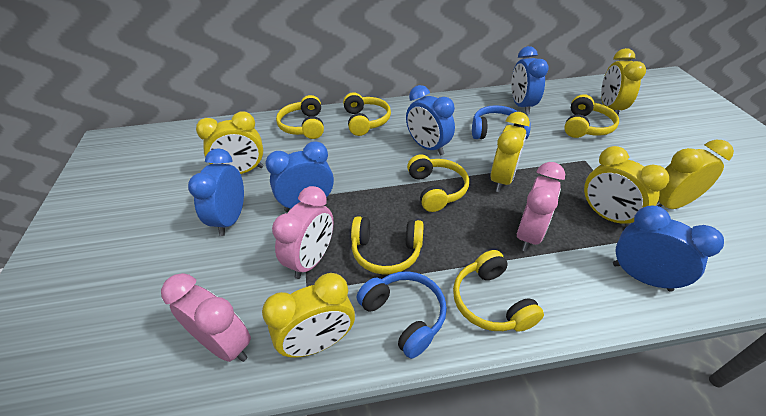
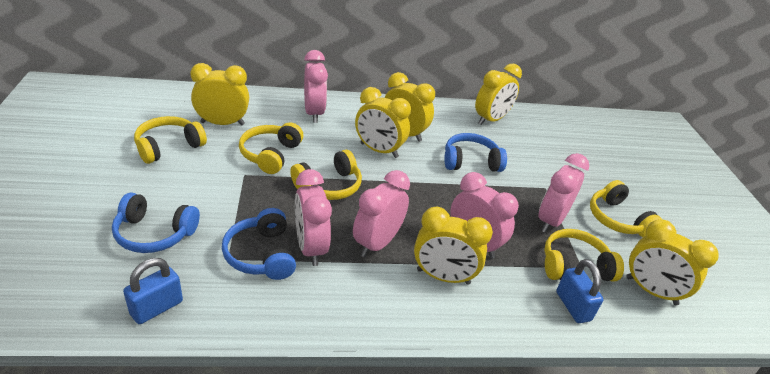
blue clock: 5 -> 0
blue headphones: 2 -> 3
blue padlock: 0 -> 2
pink clock: 3 -> 5
yellow headphones: 6 -> 5

